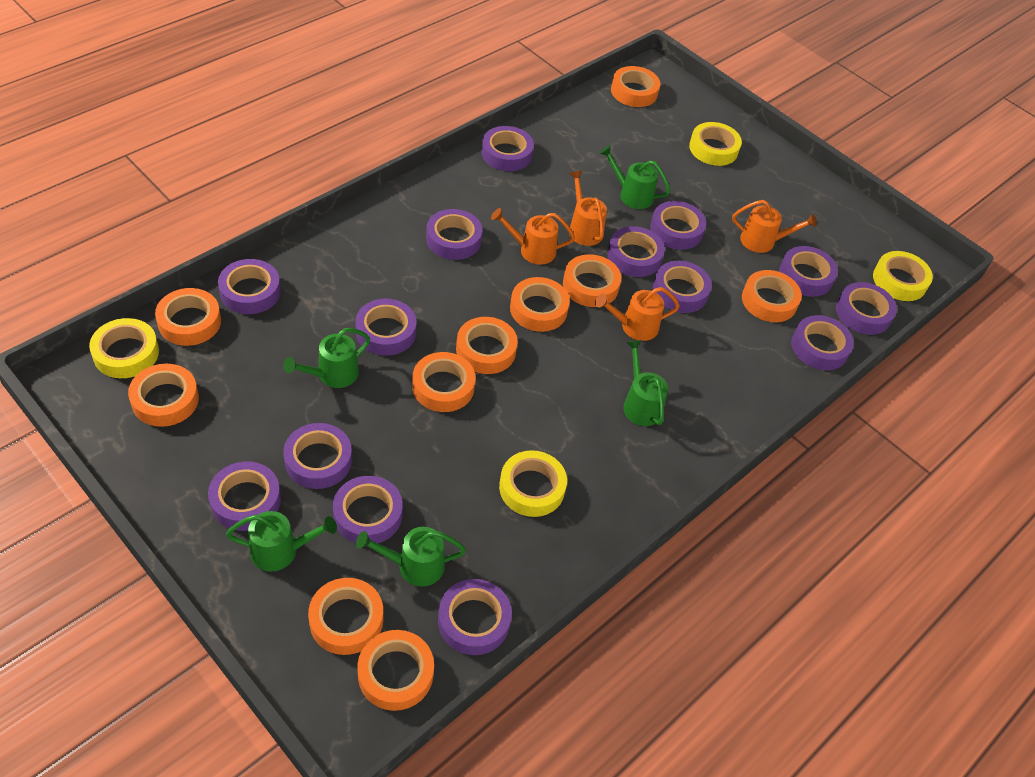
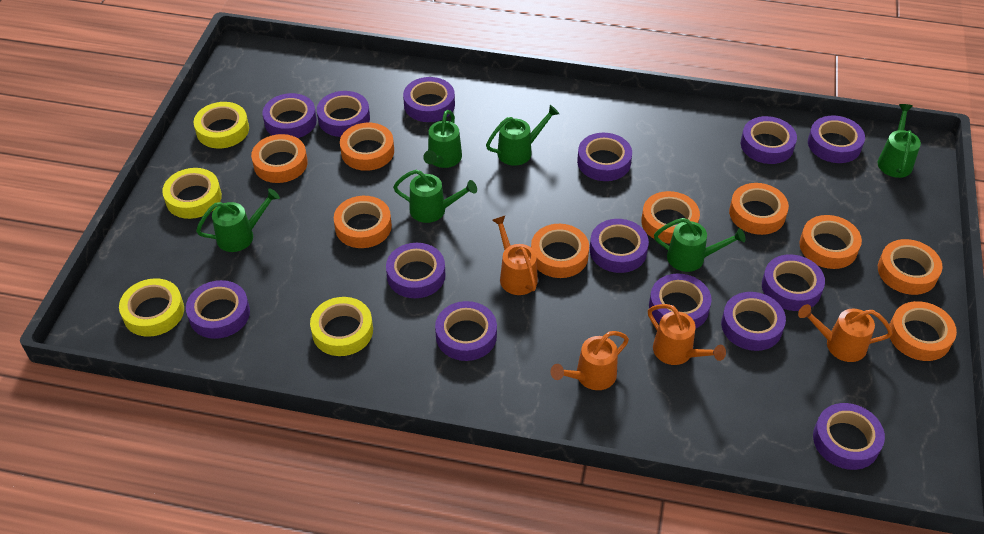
green watering can: 5 -> 6
orange tape: 10 -> 9

